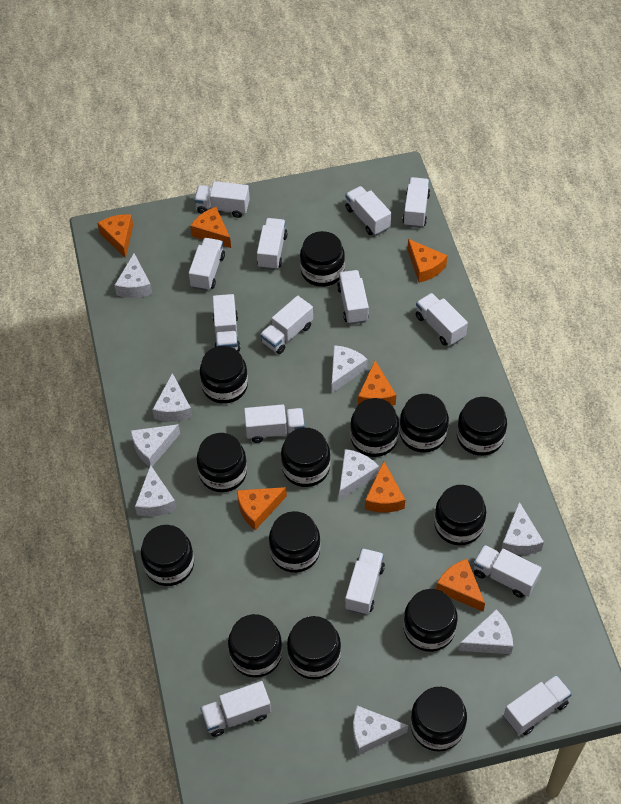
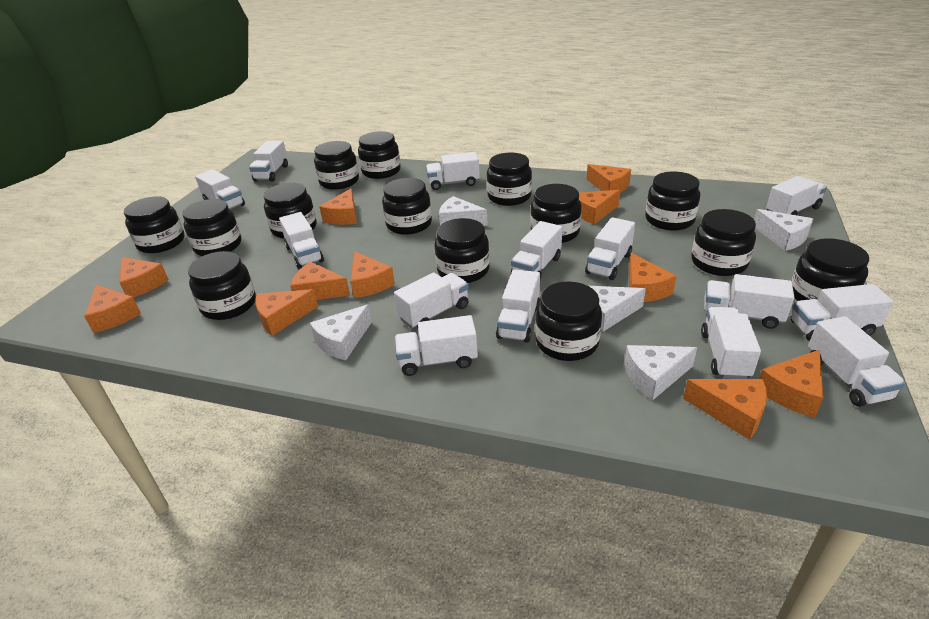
orange cheese: 7 -> 11
white cheese: 9 -> 5

